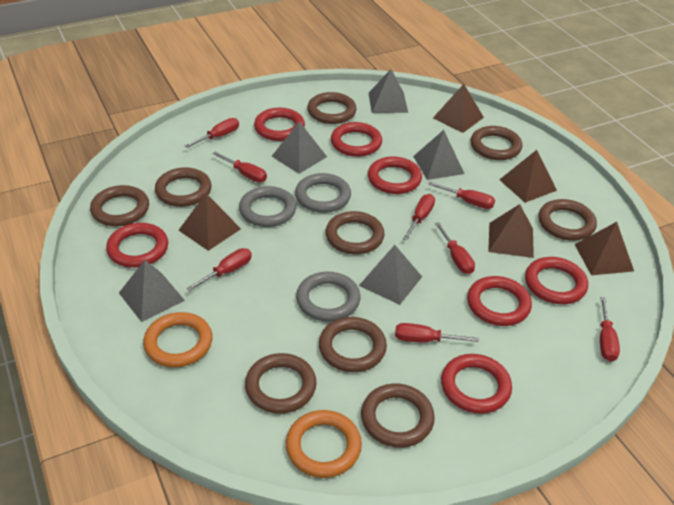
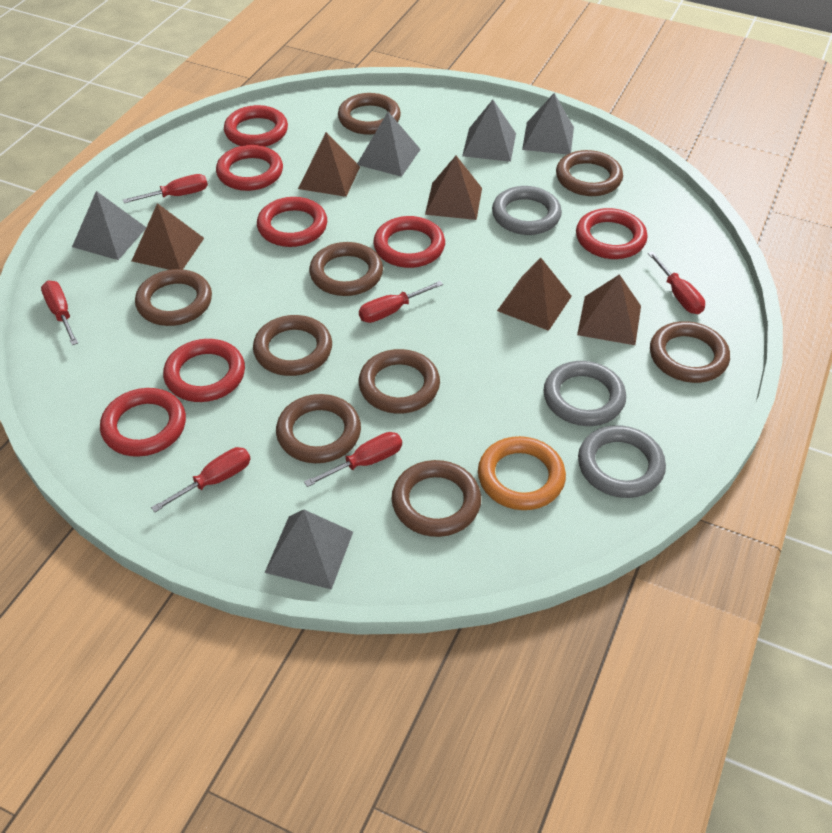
orange ring: 2 -> 1
red screwdriver: 8 -> 6

